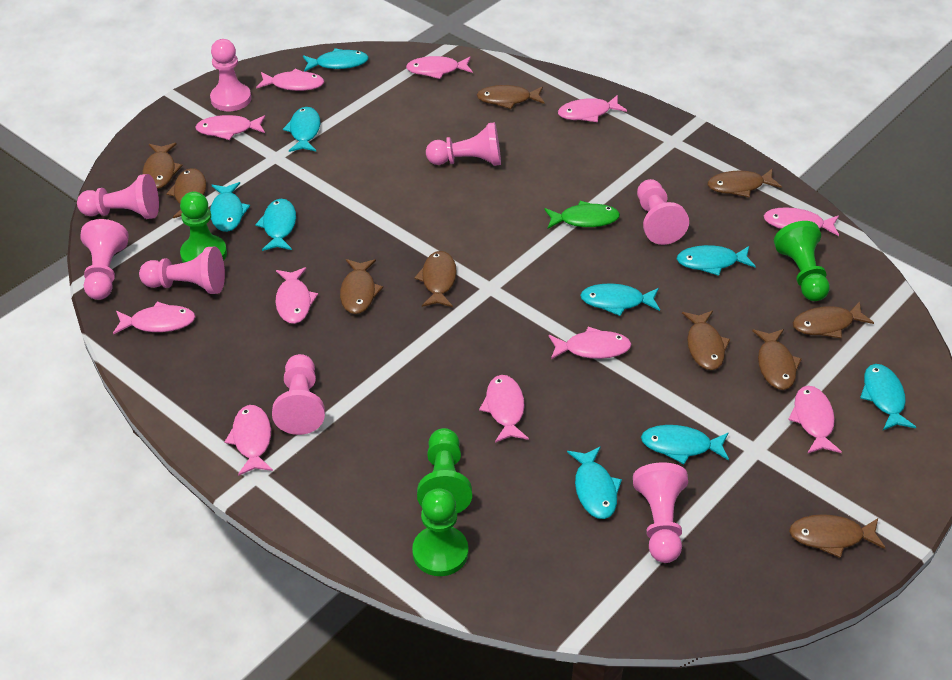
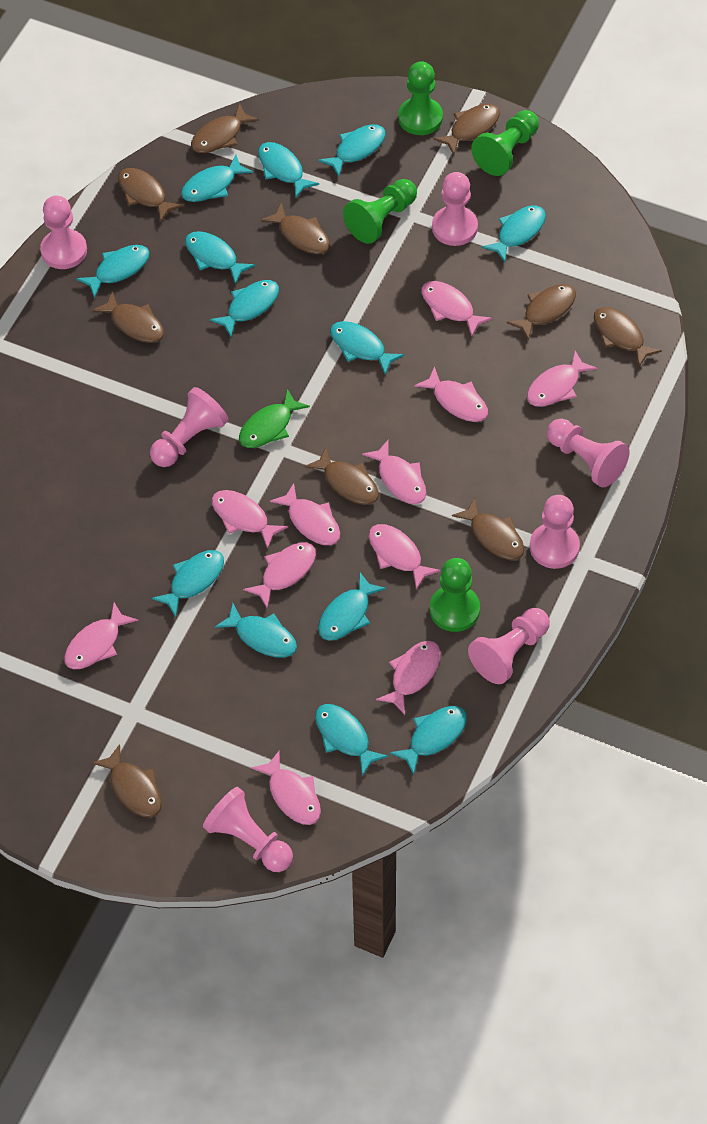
pink pawn: 8 -> 7
turquoise fish: 9 -> 13

